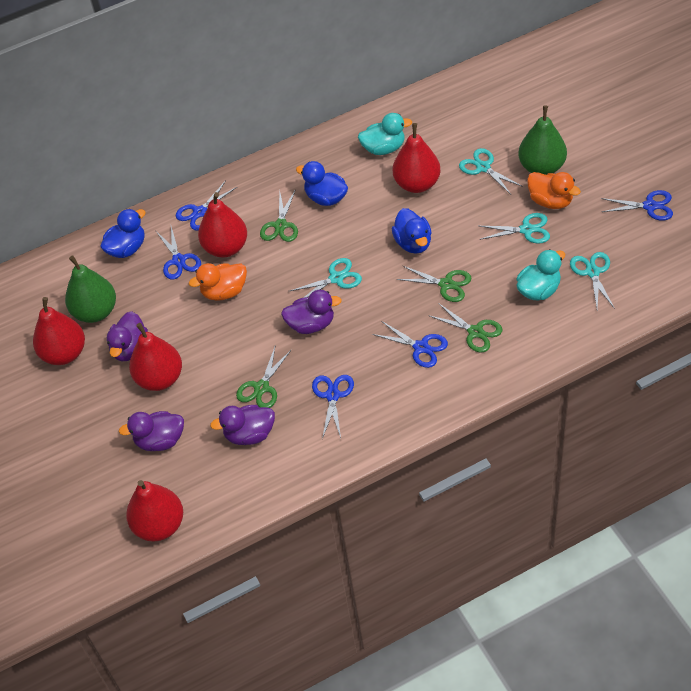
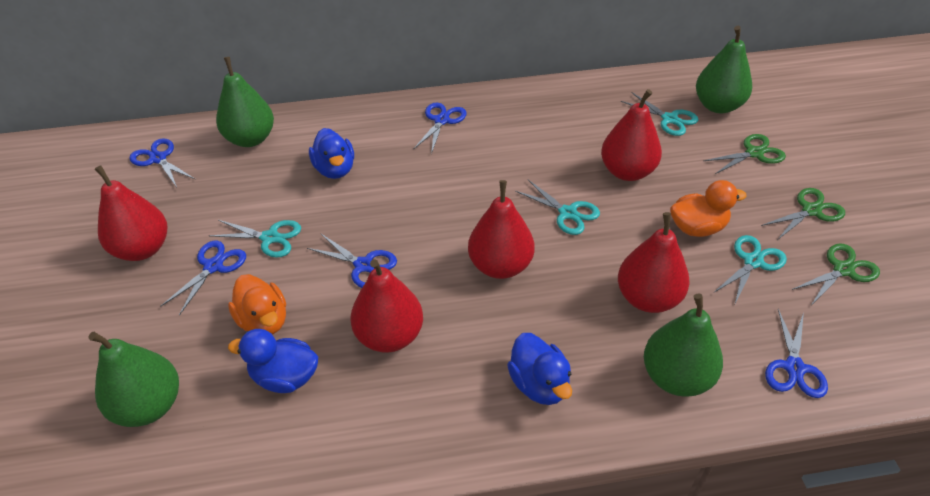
green pear: 2 -> 4
green scissors: 4 -> 3
purple duck: 4 -> 0
turquoise duck: 2 -> 0

